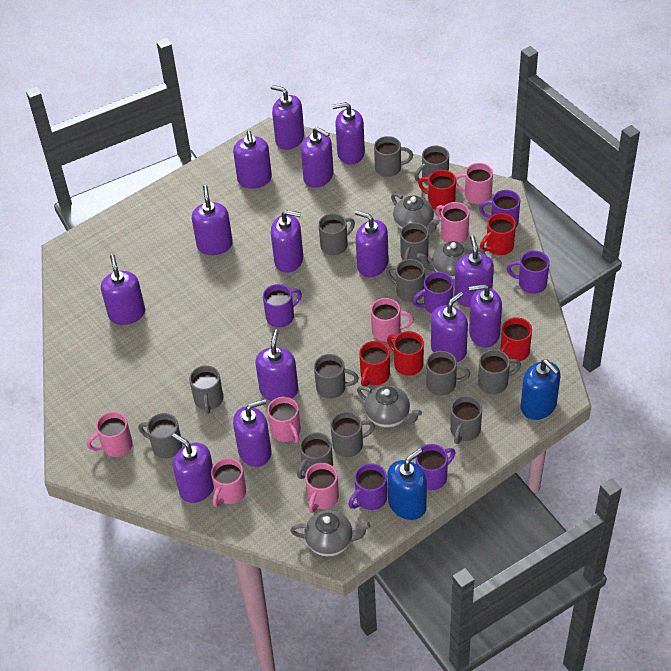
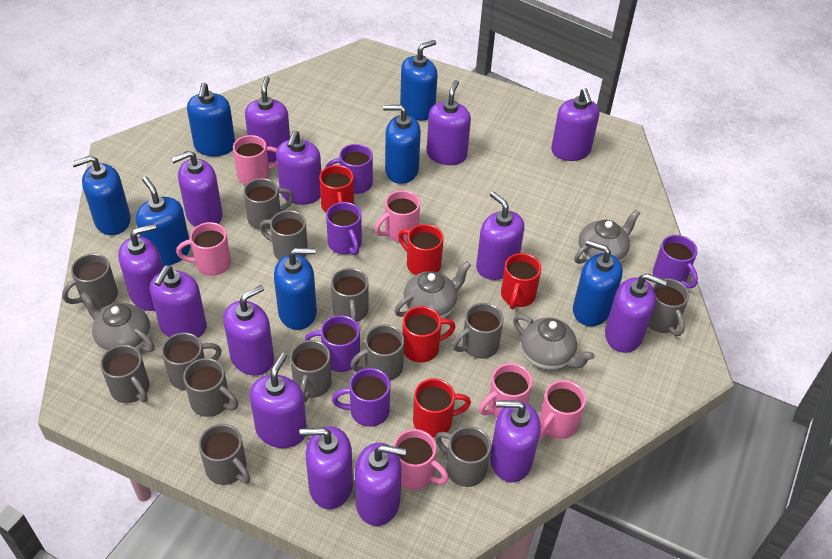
blue soap dispenser: 2 -> 7
pink mug: 7 -> 6
purple mug: 6 -> 5

